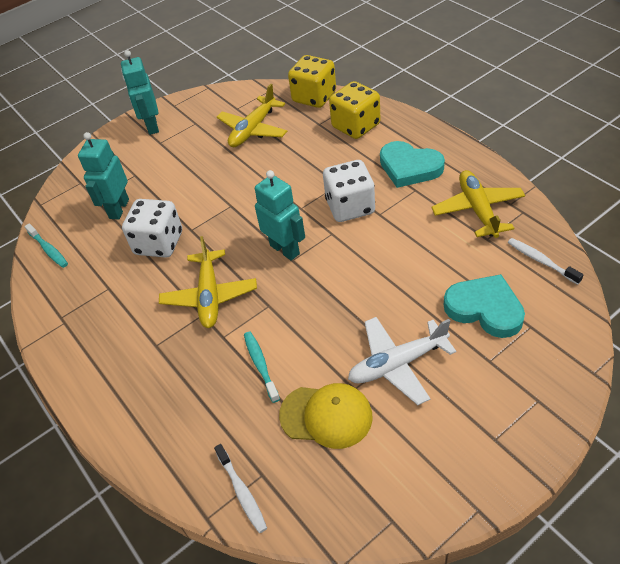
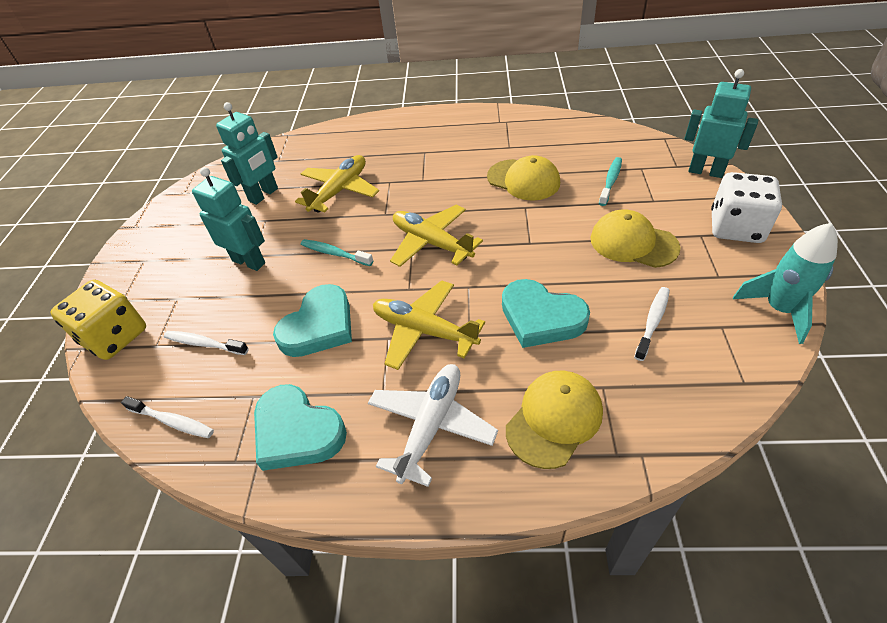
turquoise heart: 2 -> 3
turquoise rocket: 0 -> 1
white dice: 2 -> 1
white toothbrush: 2 -> 3
yellow cap: 1 -> 3
yellow dice: 2 -> 1

